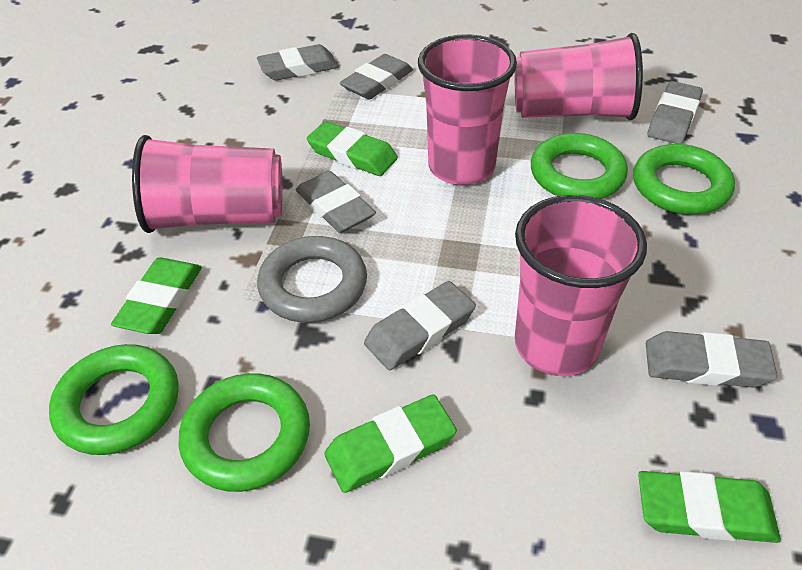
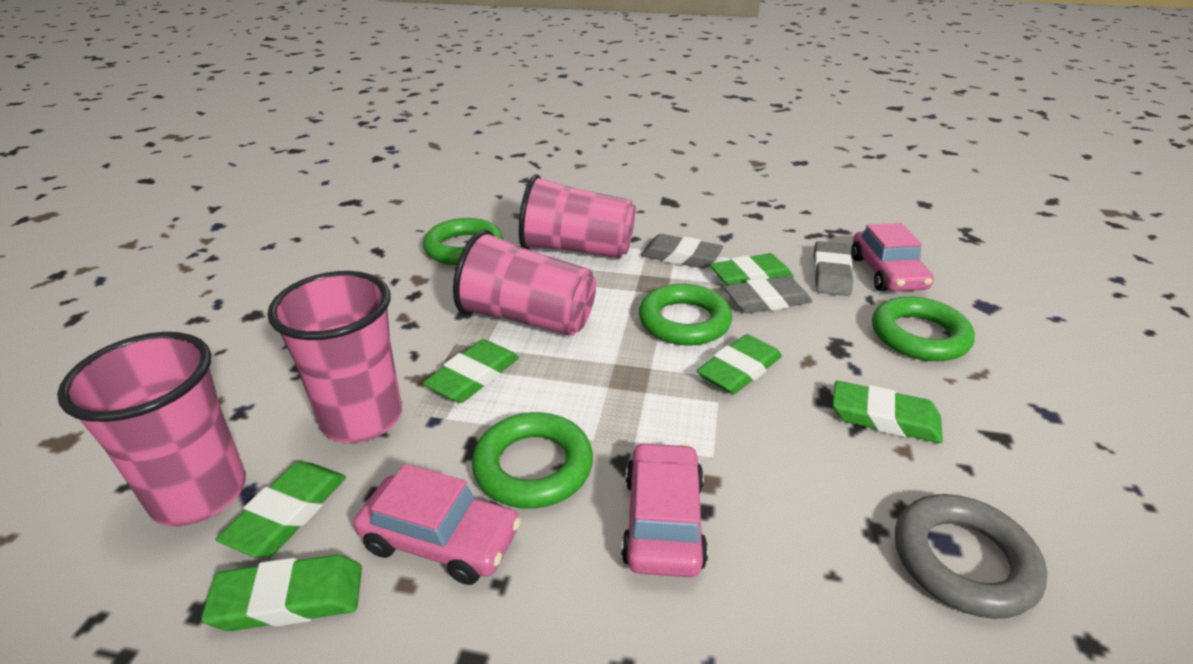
green eraser: 4 -> 6
grey eraser: 6 -> 3
pink car: 0 -> 3

